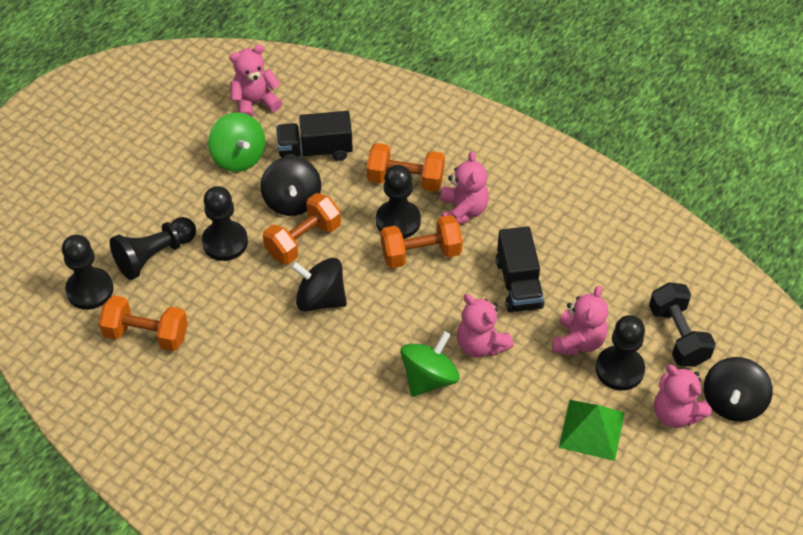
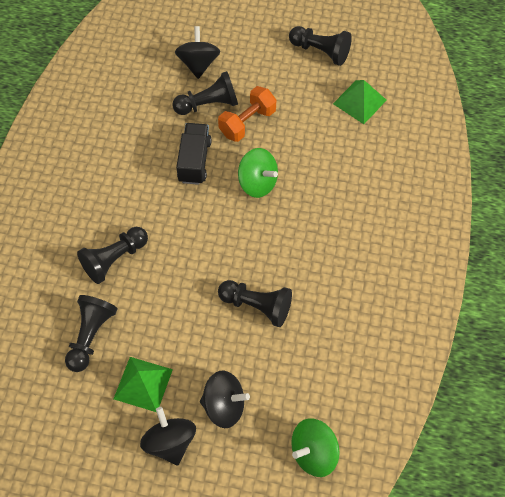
black dumbbell: 1 -> 0
black truck: 2 -> 1
green pyramid: 1 -> 2
orange dumbbell: 4 -> 1
pink teddy bear: 5 -> 0

